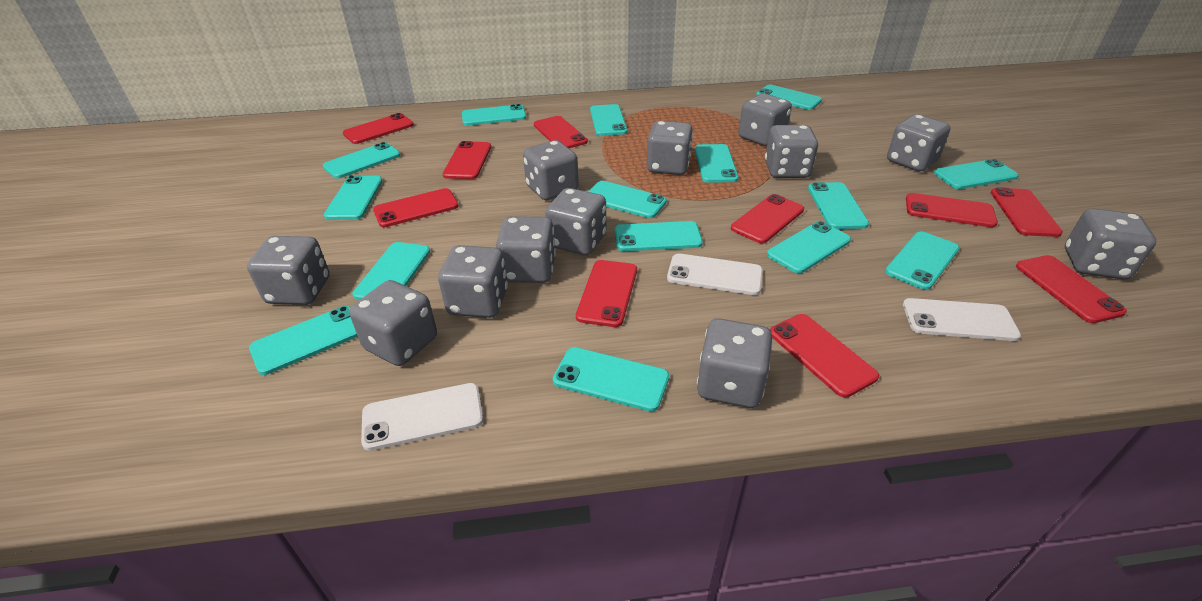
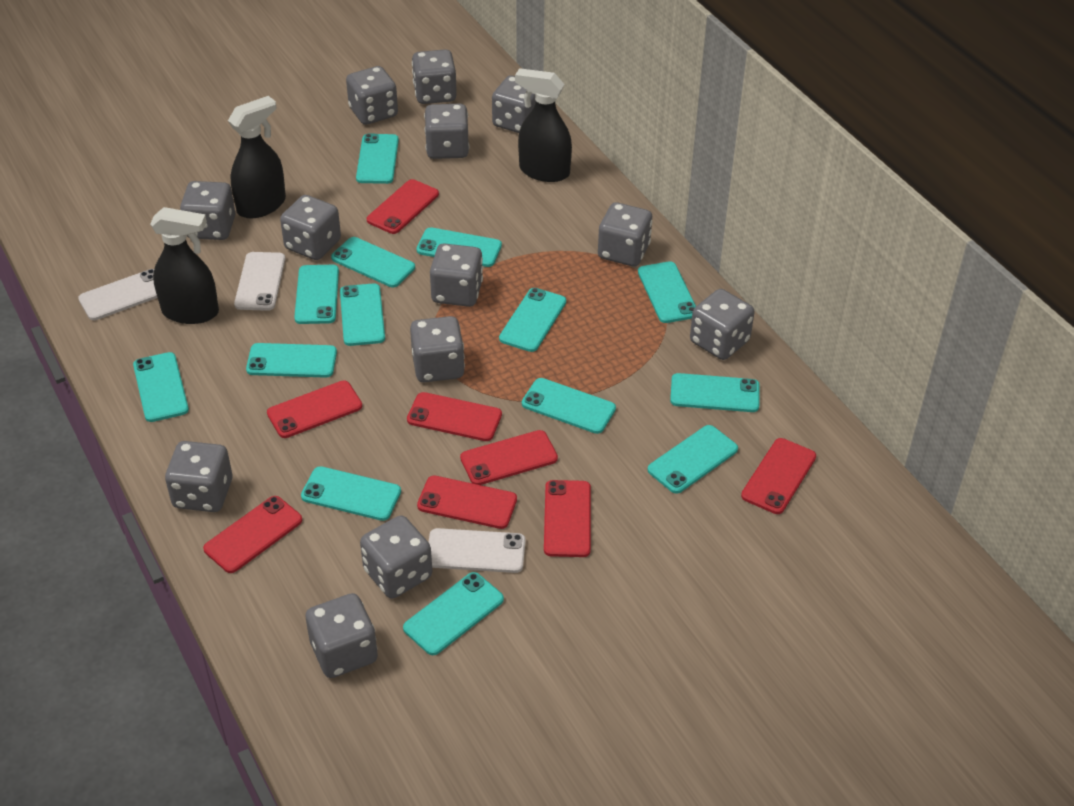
black spray bottle: 0 -> 3
grey dice: 12 -> 13
red phone: 10 -> 8
turquoise phone: 15 -> 14

